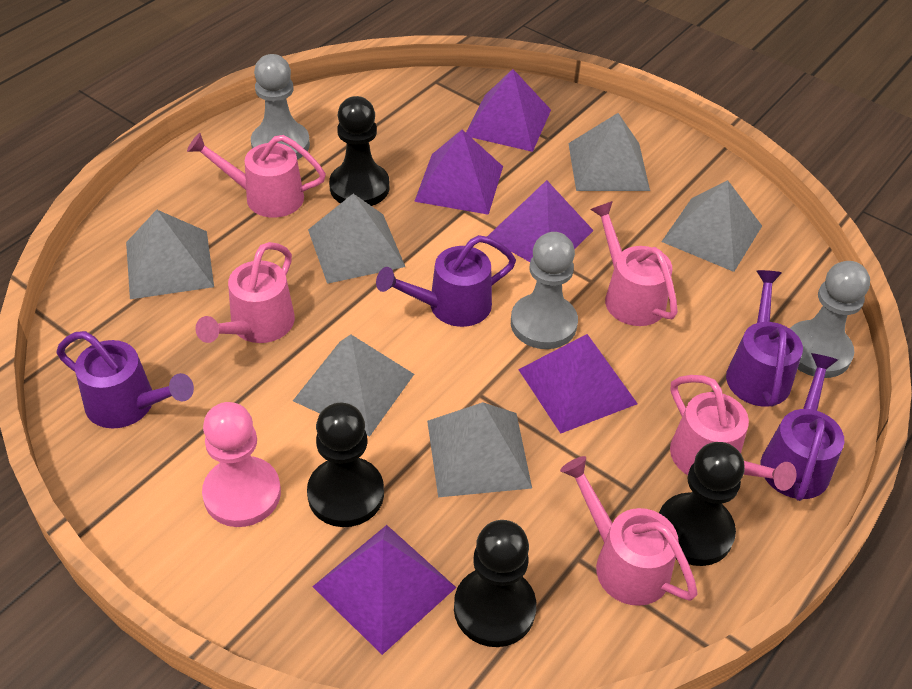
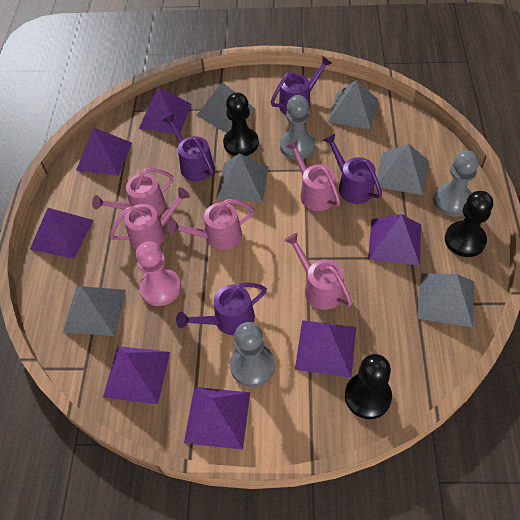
black pawn: 4 -> 3
purple pyramid: 5 -> 7

